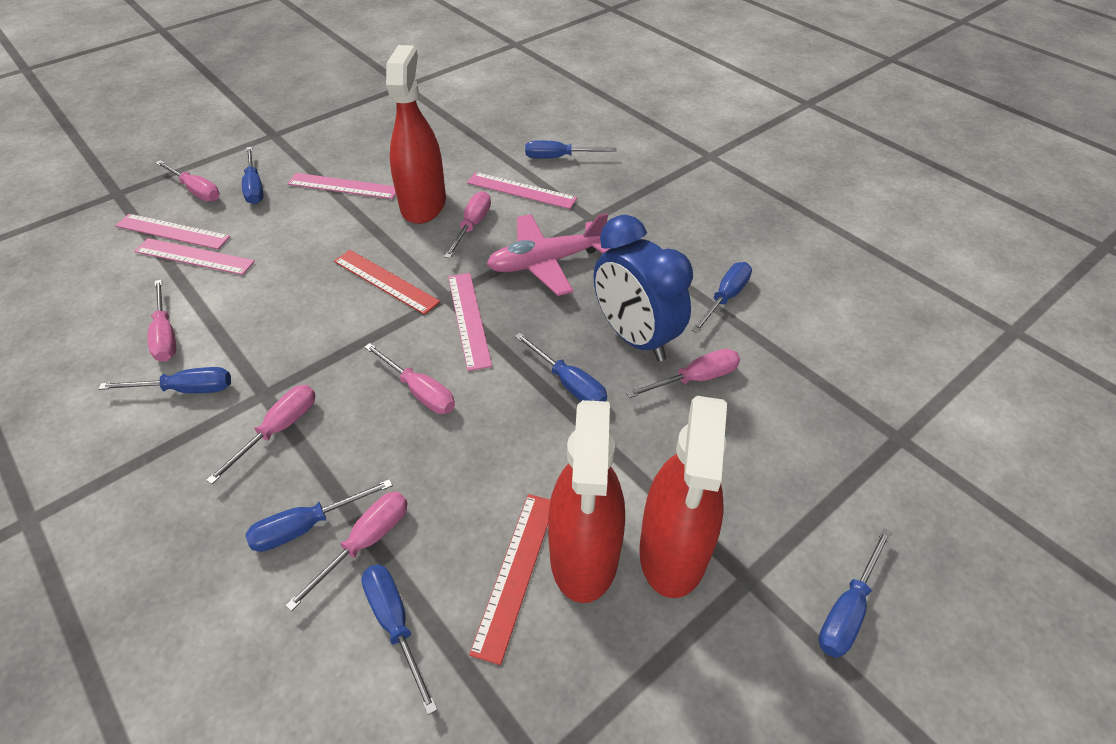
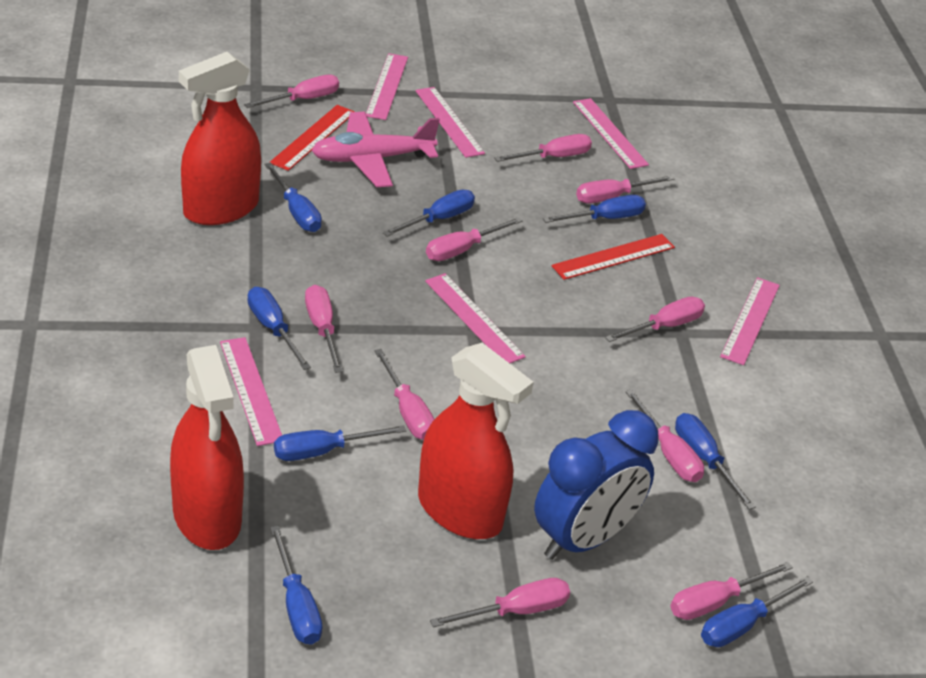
pink ruler: 5 -> 6
pink screwdriver: 7 -> 10

